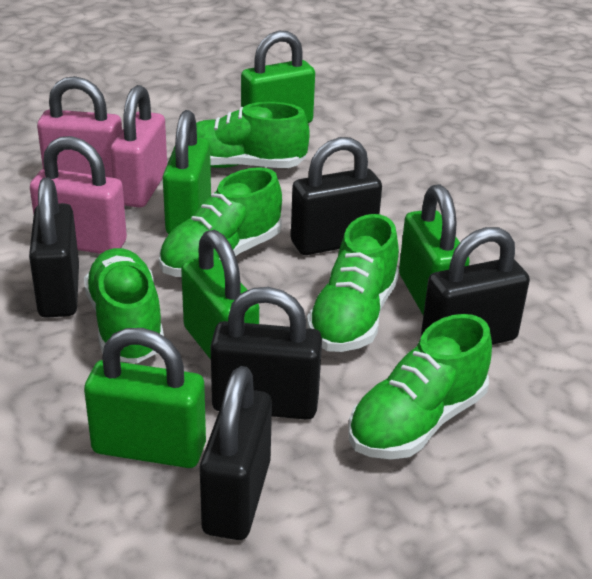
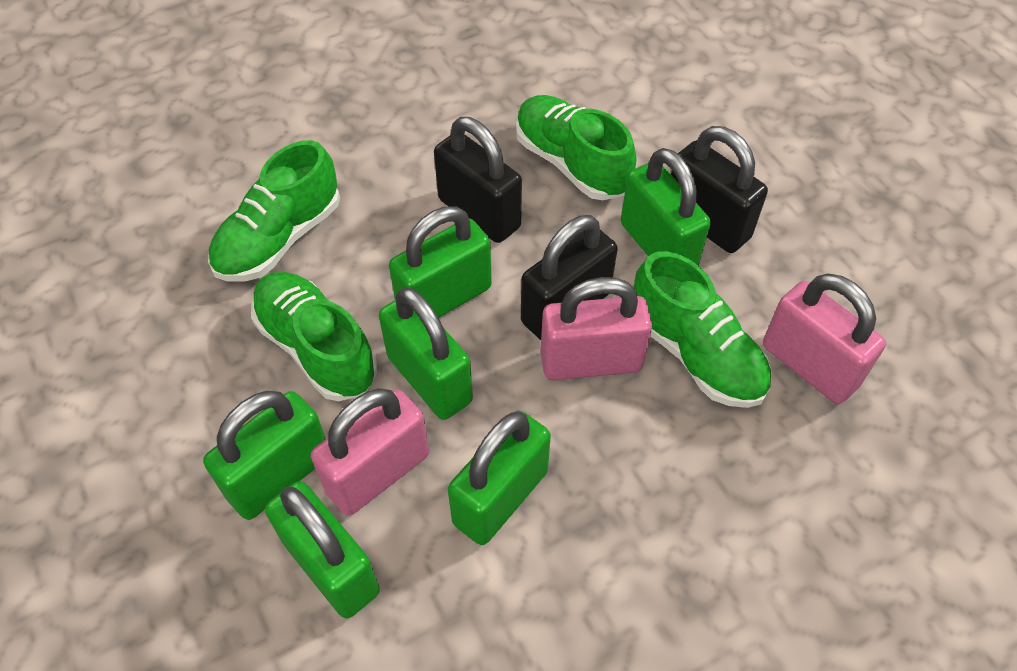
black padlock: 5 -> 3
green padlock: 5 -> 6
green shoe: 5 -> 4

